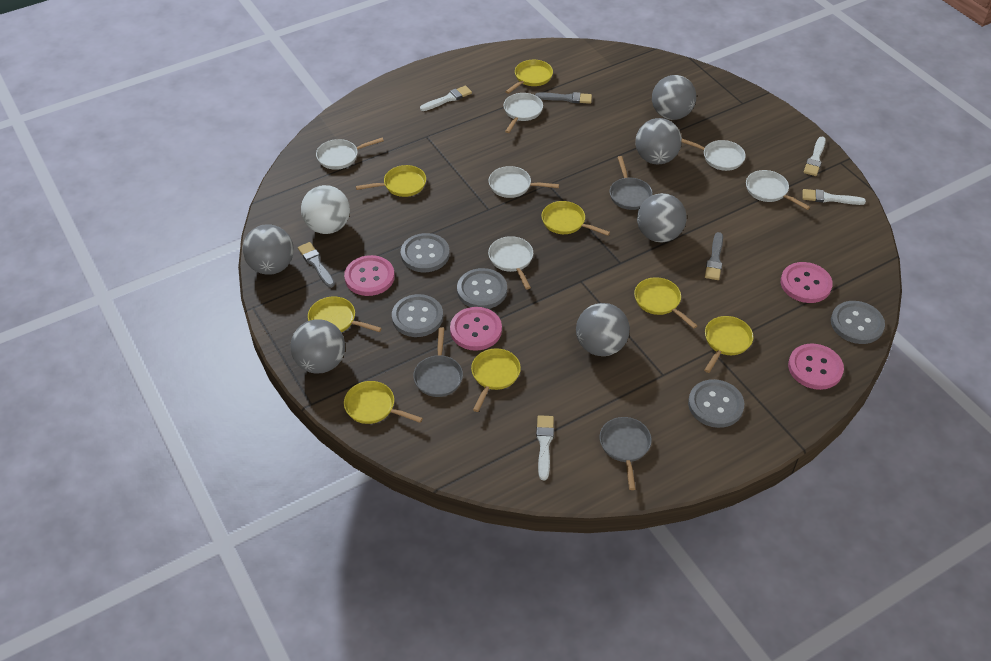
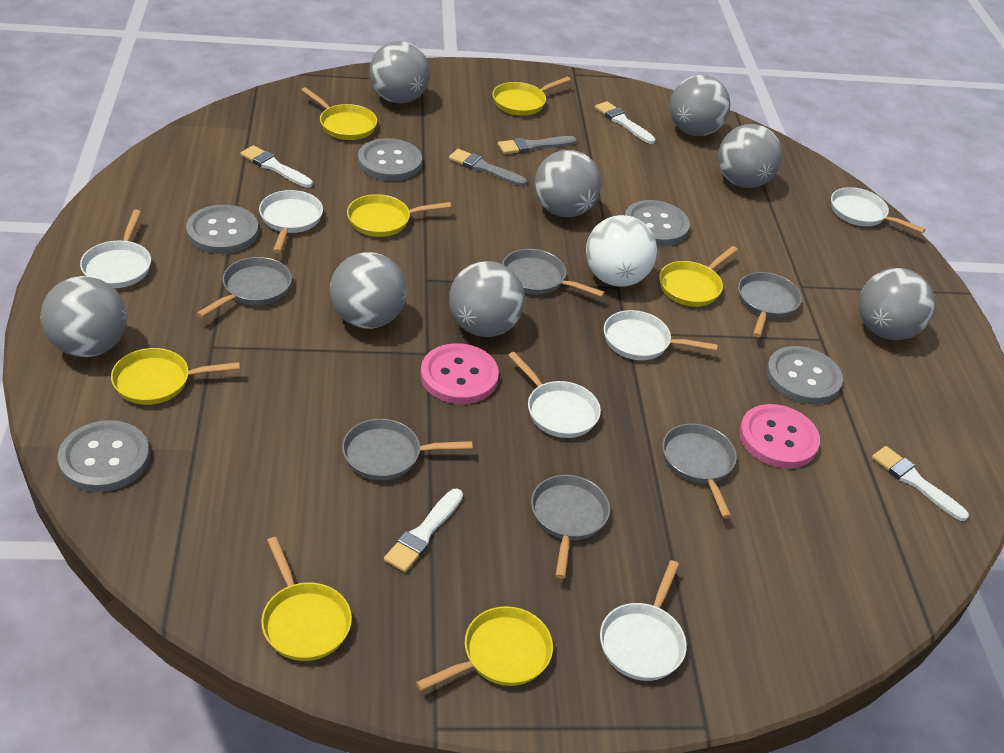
grey ball: 6 -> 8
grey brush: 3 -> 2
grey pan: 3 -> 6
pink button: 4 -> 2
yellow pan: 8 -> 7

